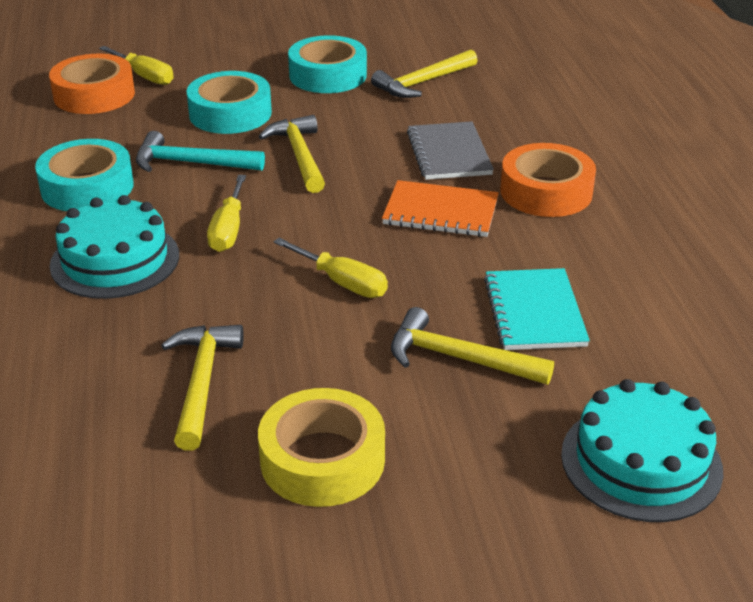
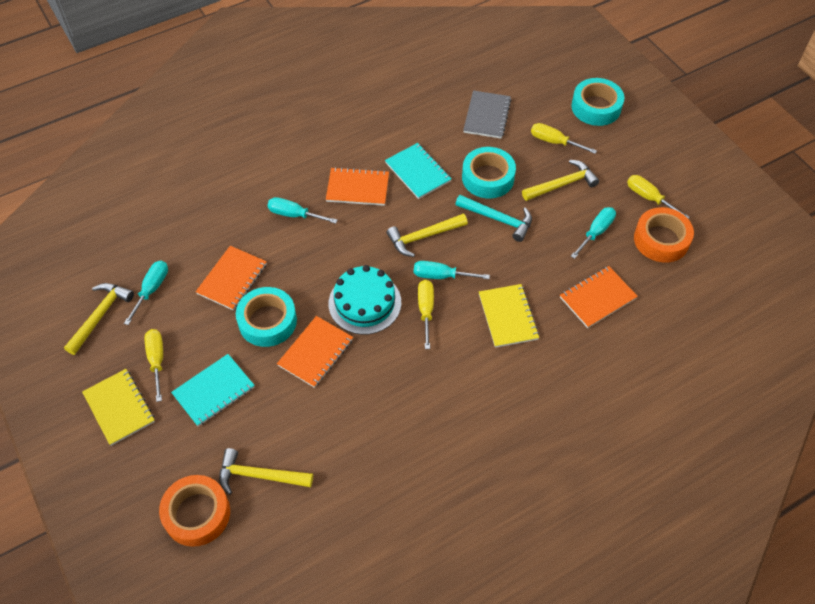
orange notebook: 1 -> 4
turquoise cake: 2 -> 1
turquoise notebook: 1 -> 2
turquoise screwdriver: 0 -> 4
yellow notebook: 0 -> 2
yellow screwdriver: 3 -> 4
yellow tape: 1 -> 0

